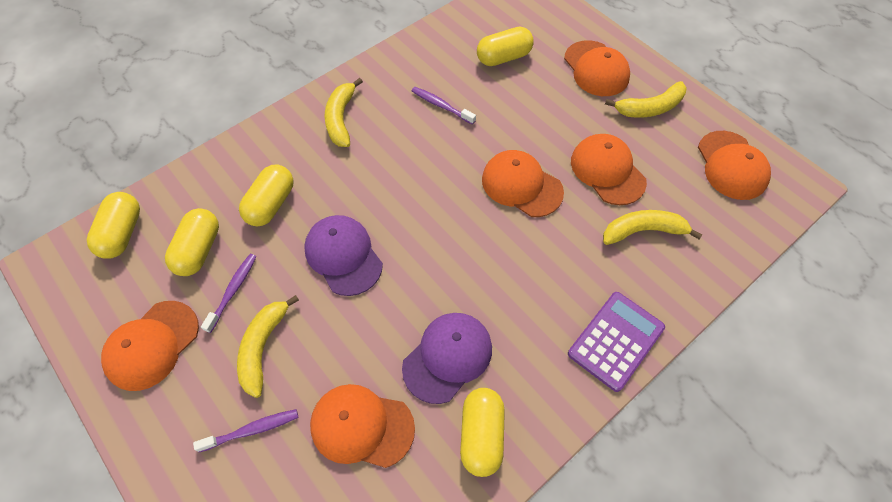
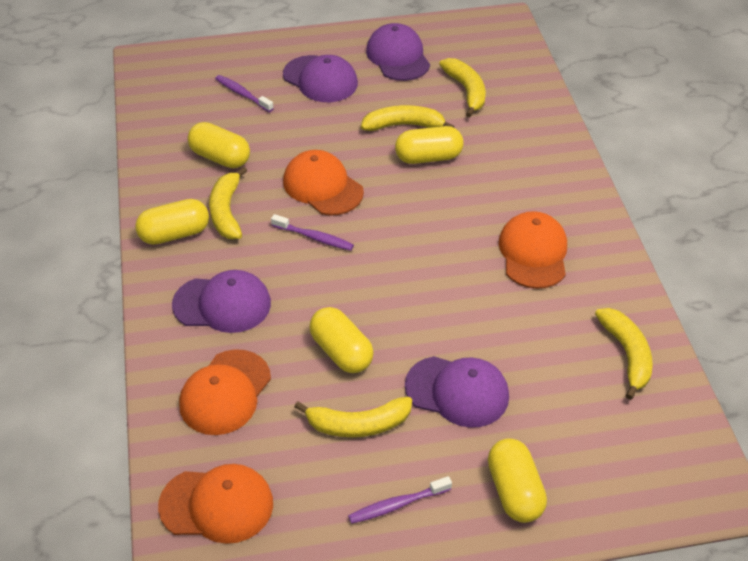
orange cap: 6 -> 4
purple calculator: 1 -> 0
purple cap: 2 -> 4
yellow banana: 4 -> 5

